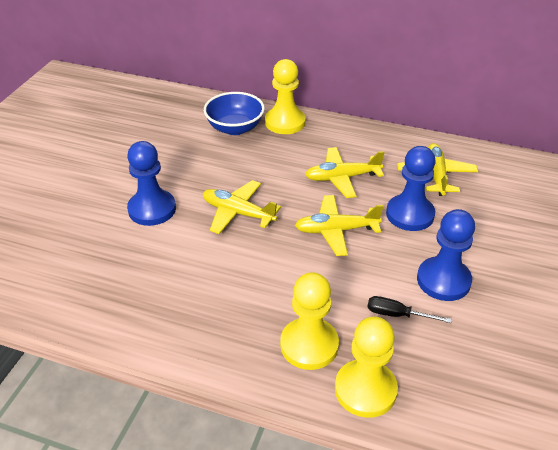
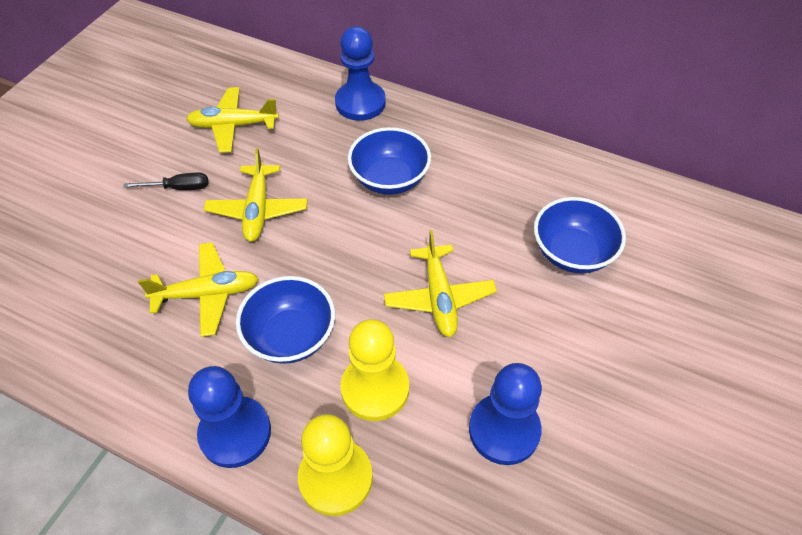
blue bowl: 1 -> 3
yellow pawn: 3 -> 2

